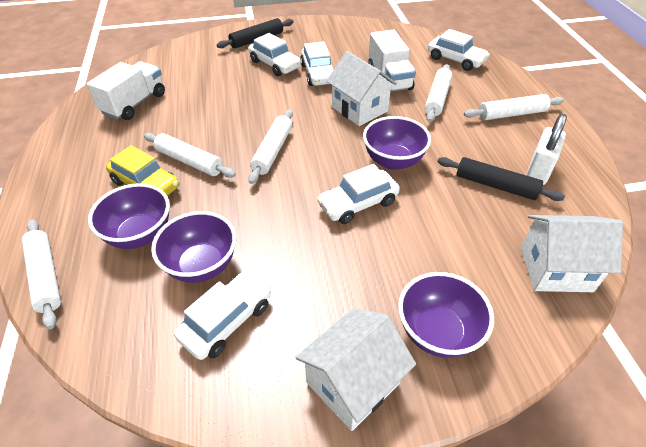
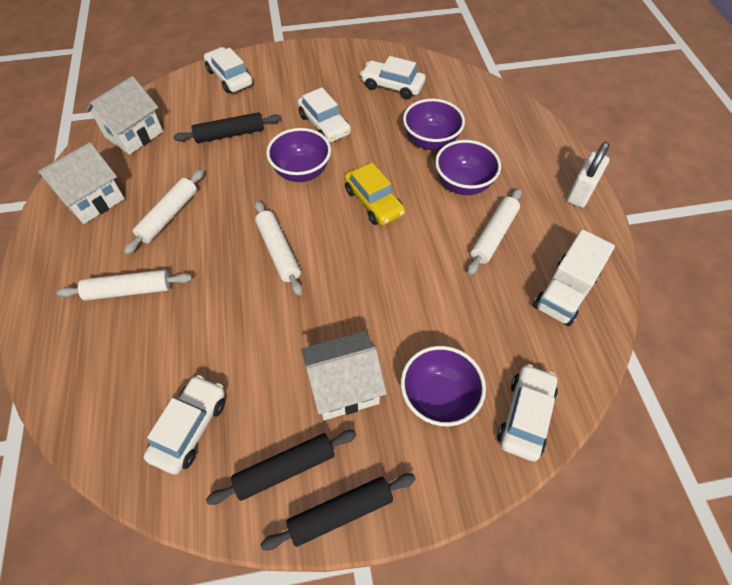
black rolling pin: 2 -> 3
white rolling pin: 5 -> 4
white truck: 2 -> 1

